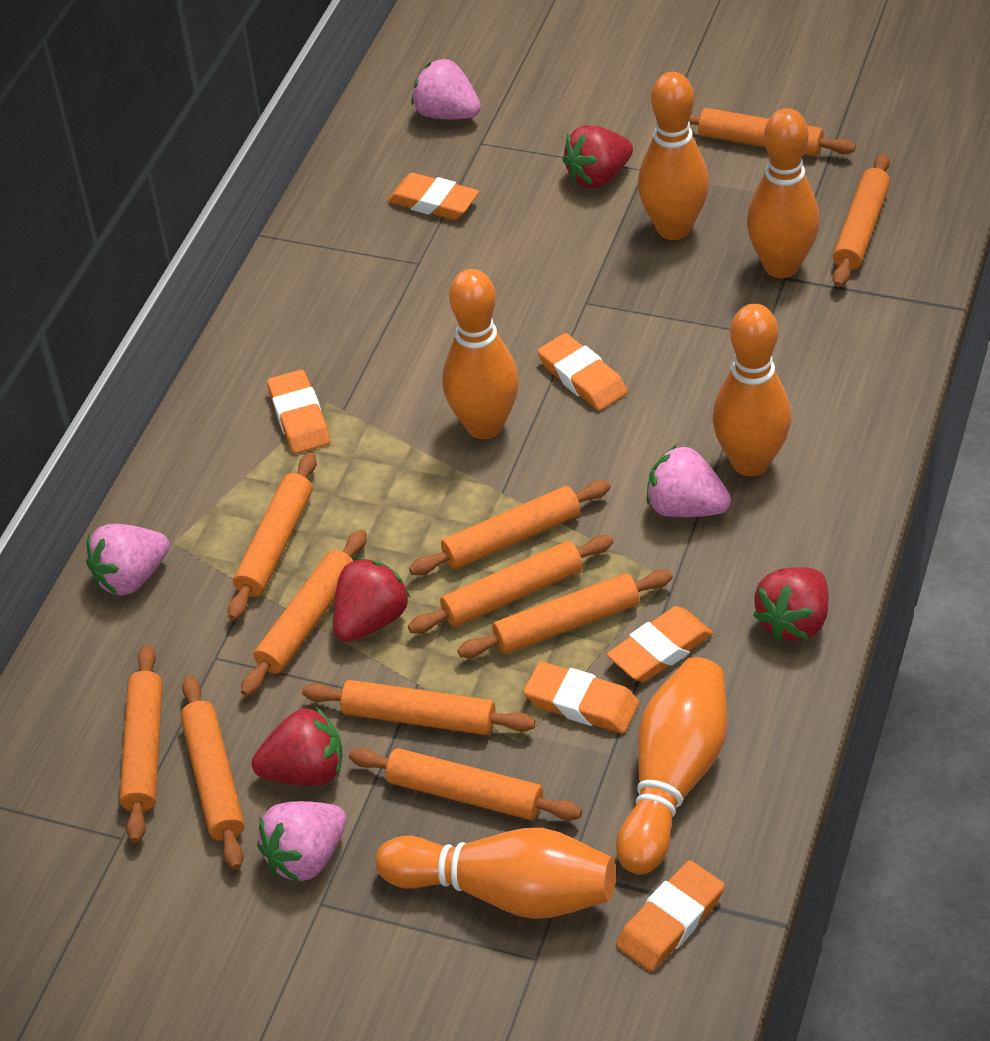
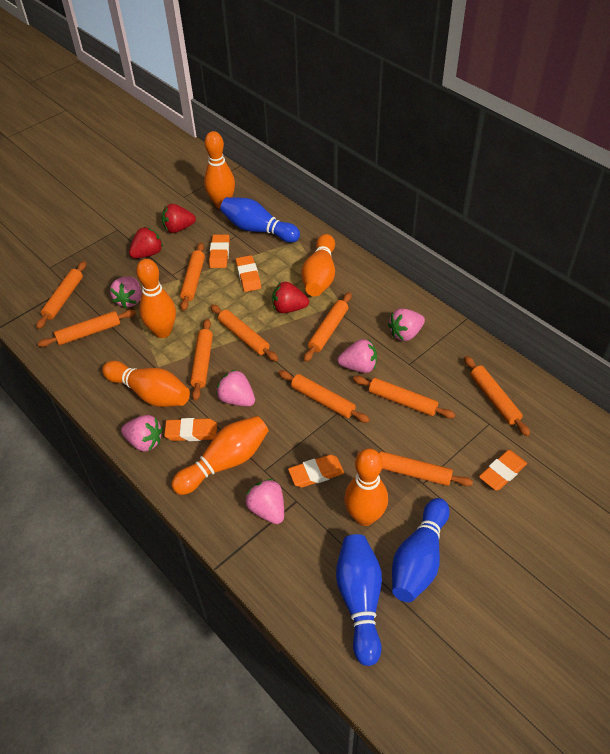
blue bowling pin: 0 -> 3
orange eraser: 6 -> 5
orange rolling pin: 11 -> 10
pink strawberry: 4 -> 6
red strawberry: 4 -> 3

